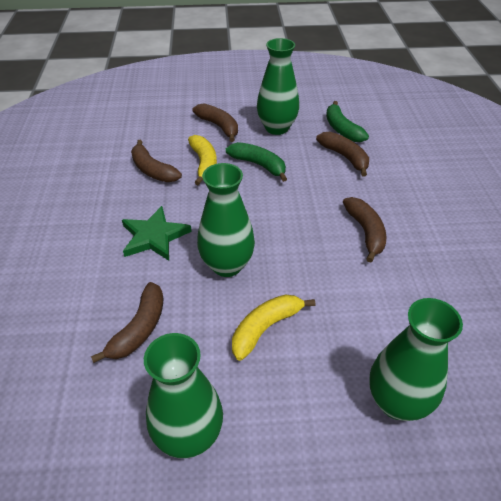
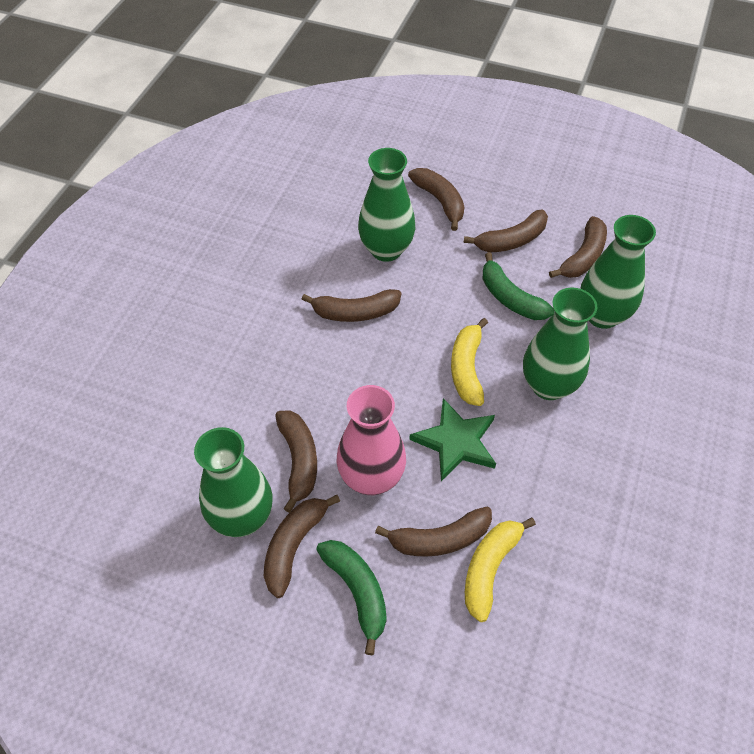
brown banana: 5 -> 7
pink vase: 0 -> 1

